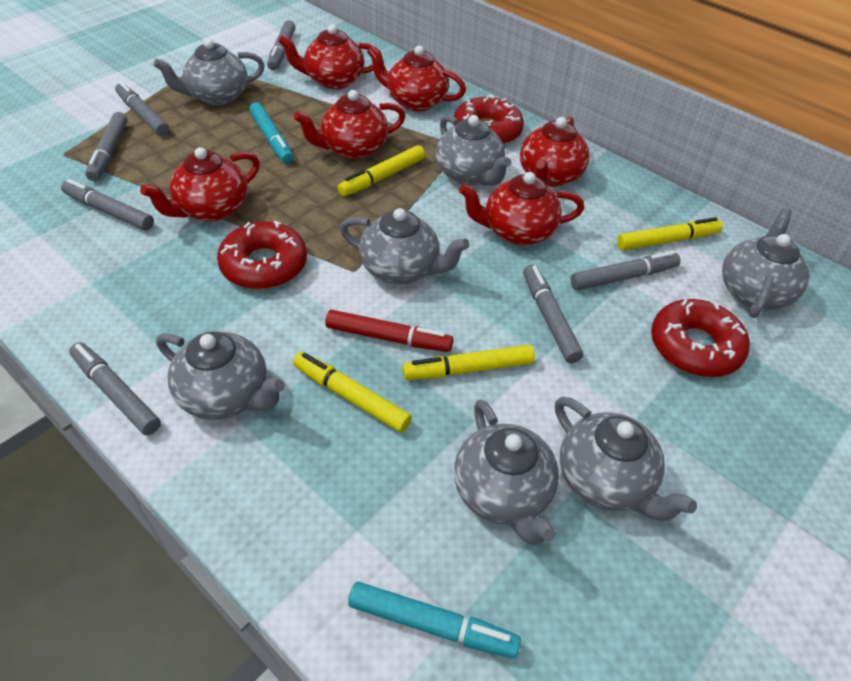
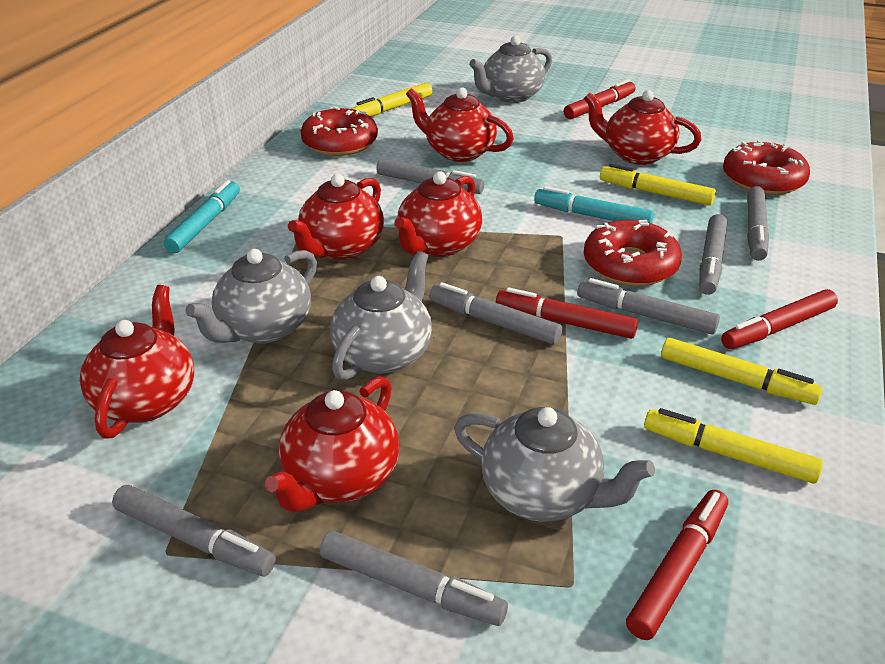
grey teapot: 7 -> 4
red marker: 1 -> 4

